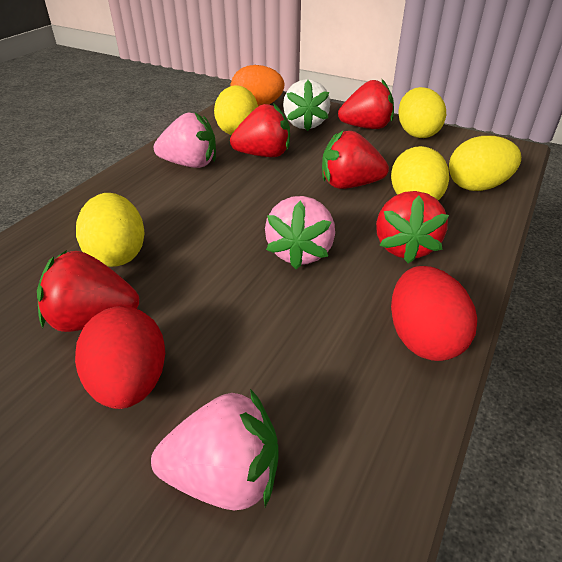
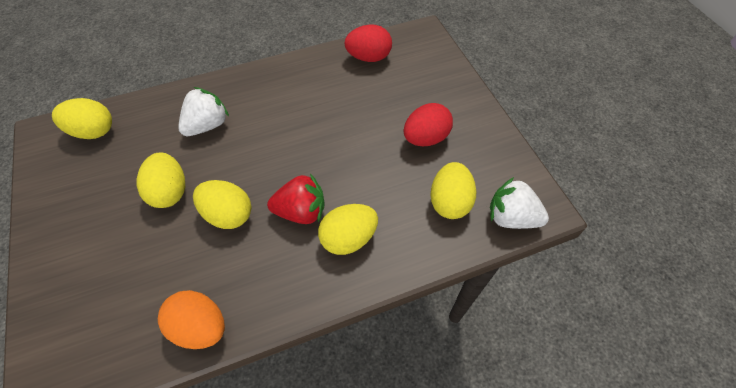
pink strawberry: 3 -> 0
red strawberry: 5 -> 1
white strawberry: 1 -> 2

